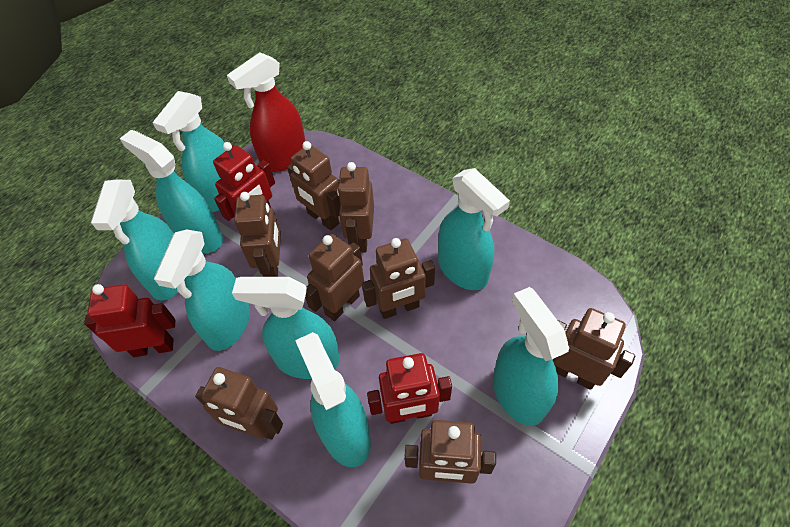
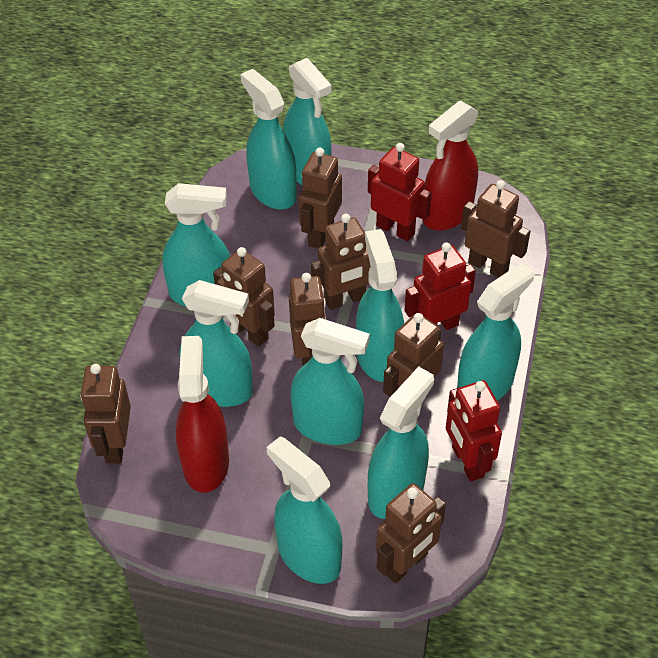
red spray bottle: 1 -> 2
turquoise spray bottle: 8 -> 9

